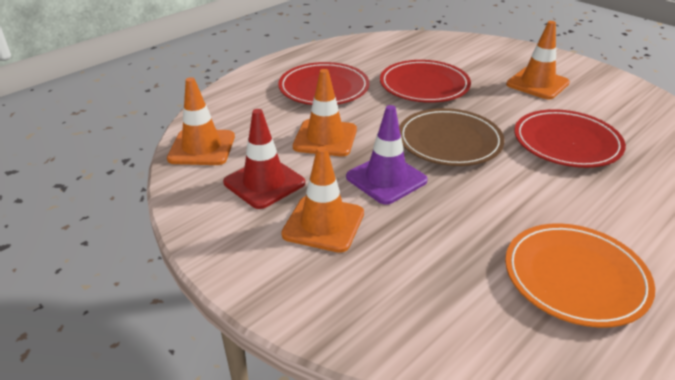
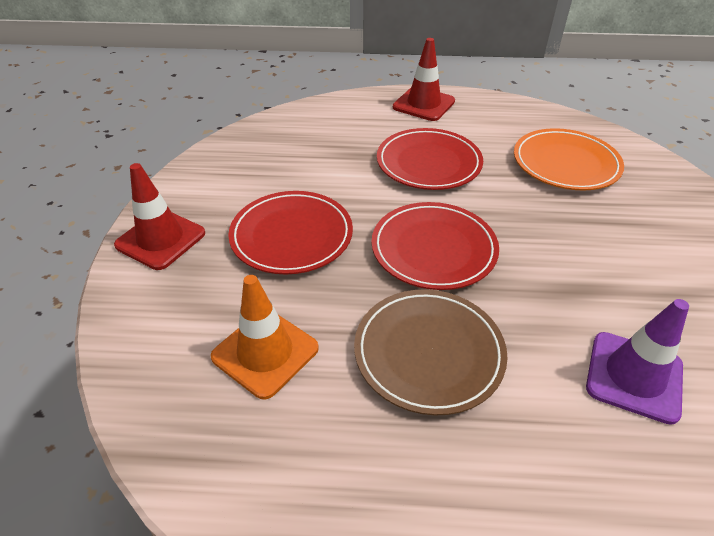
orange traffic cone: 4 -> 1
red traffic cone: 1 -> 2

